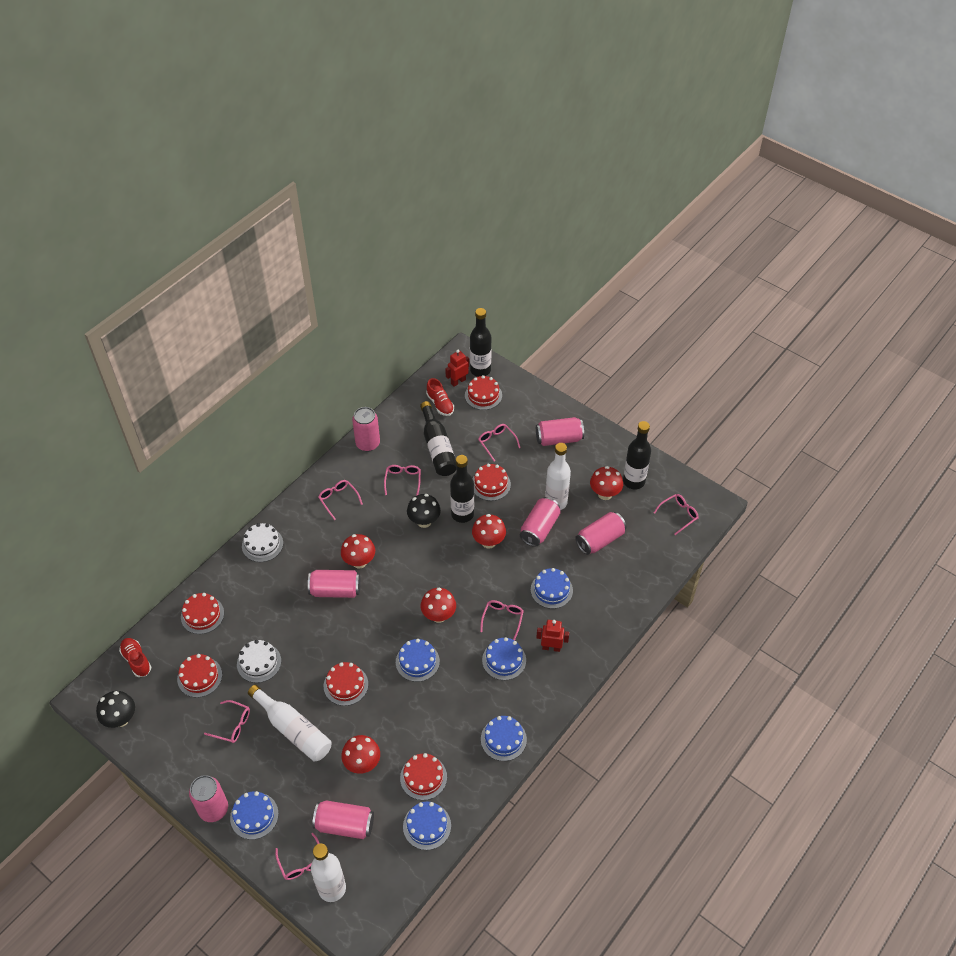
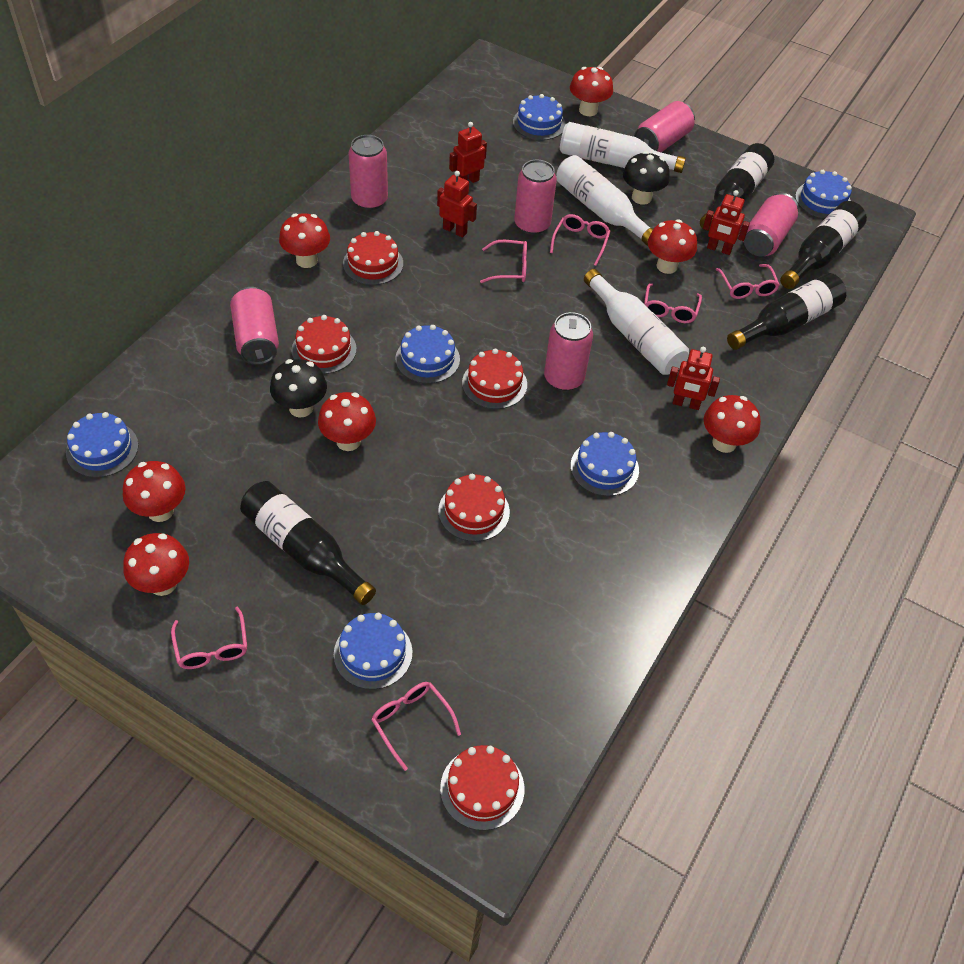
pink can: 7 -> 6
pink glasses: 7 -> 6
red cake: 6 -> 5
red mushroom: 5 -> 7
red robot: 2 -> 4
red shoe: 2 -> 0
white cake: 2 -> 0

